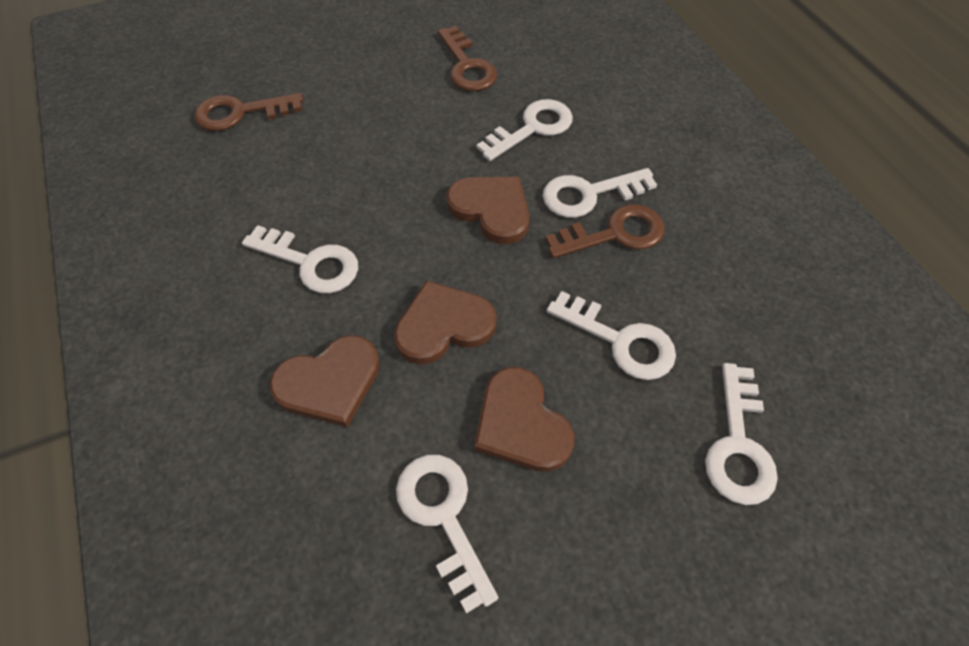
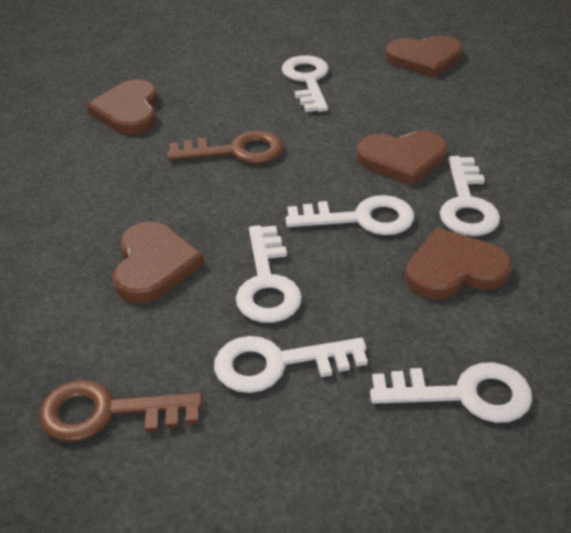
brown heart: 4 -> 5
brown key: 3 -> 2

